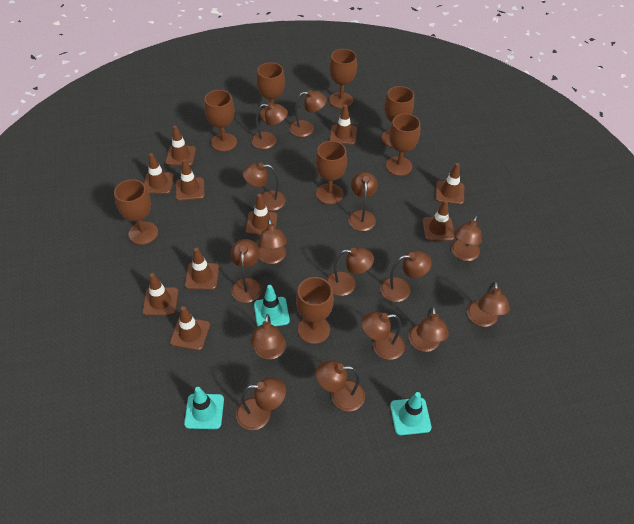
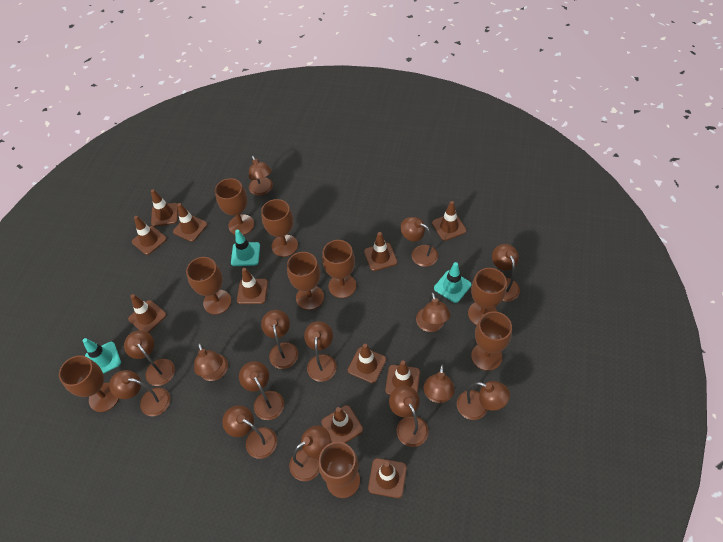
brown goblet: 8 -> 9
brown traffic cone: 10 -> 11

